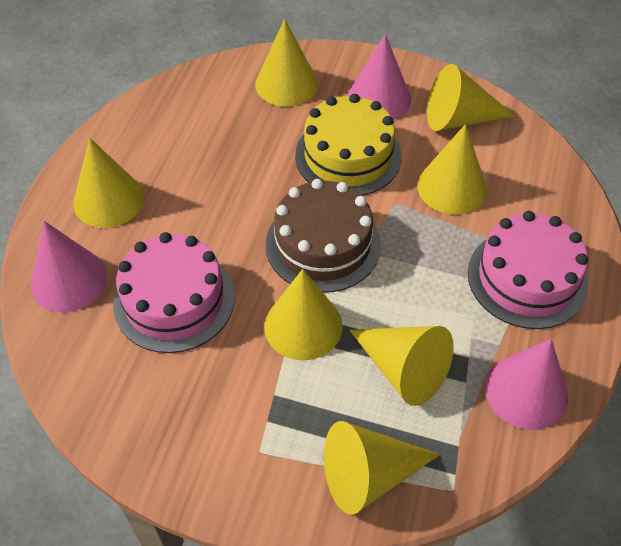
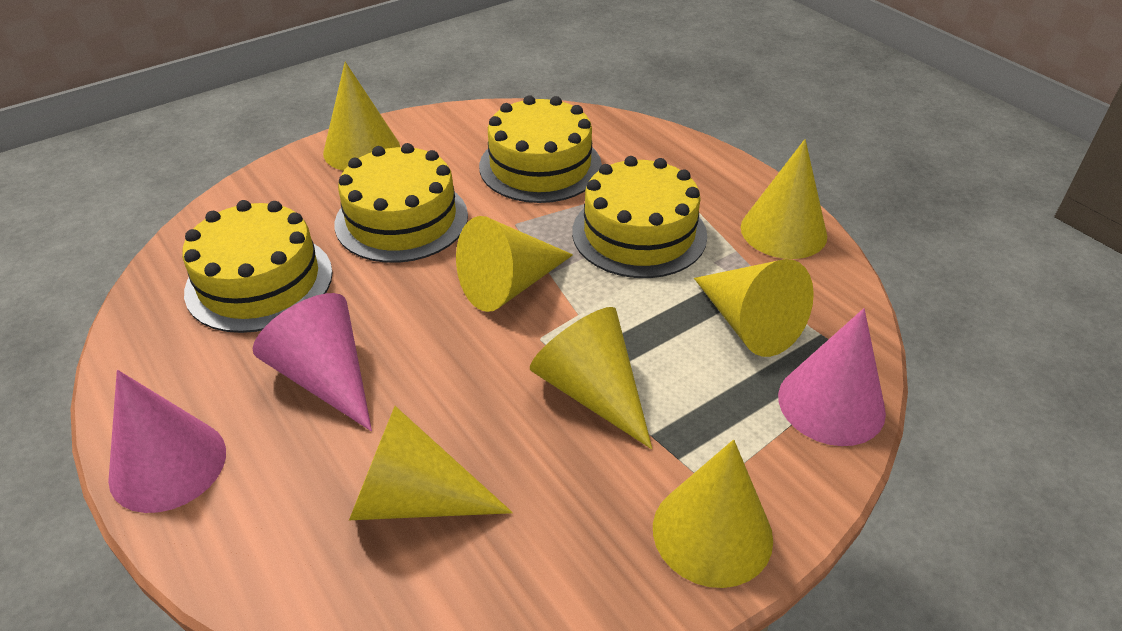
brown cake: 1 -> 0
pink cake: 2 -> 0
yellow cake: 1 -> 4

